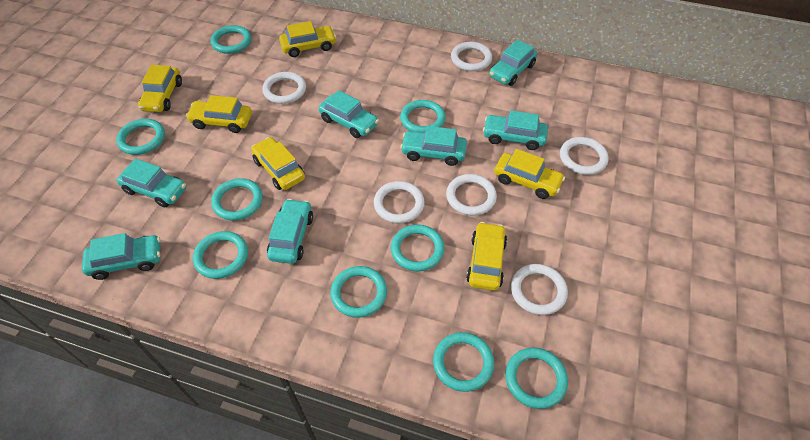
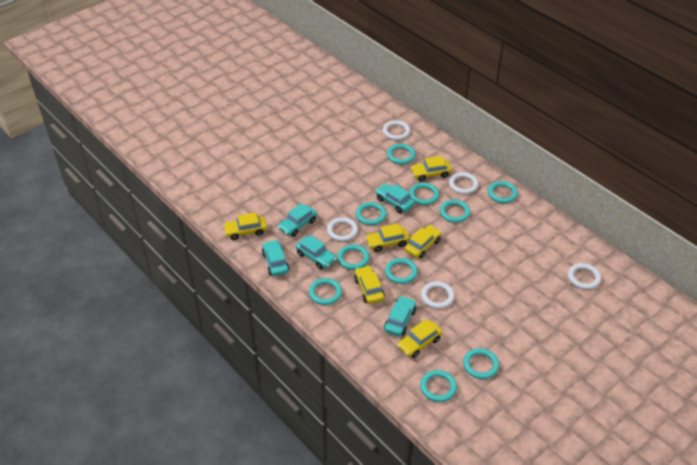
turquoise car: 7 -> 5
turquoise ring: 9 -> 10
white ring: 6 -> 5

